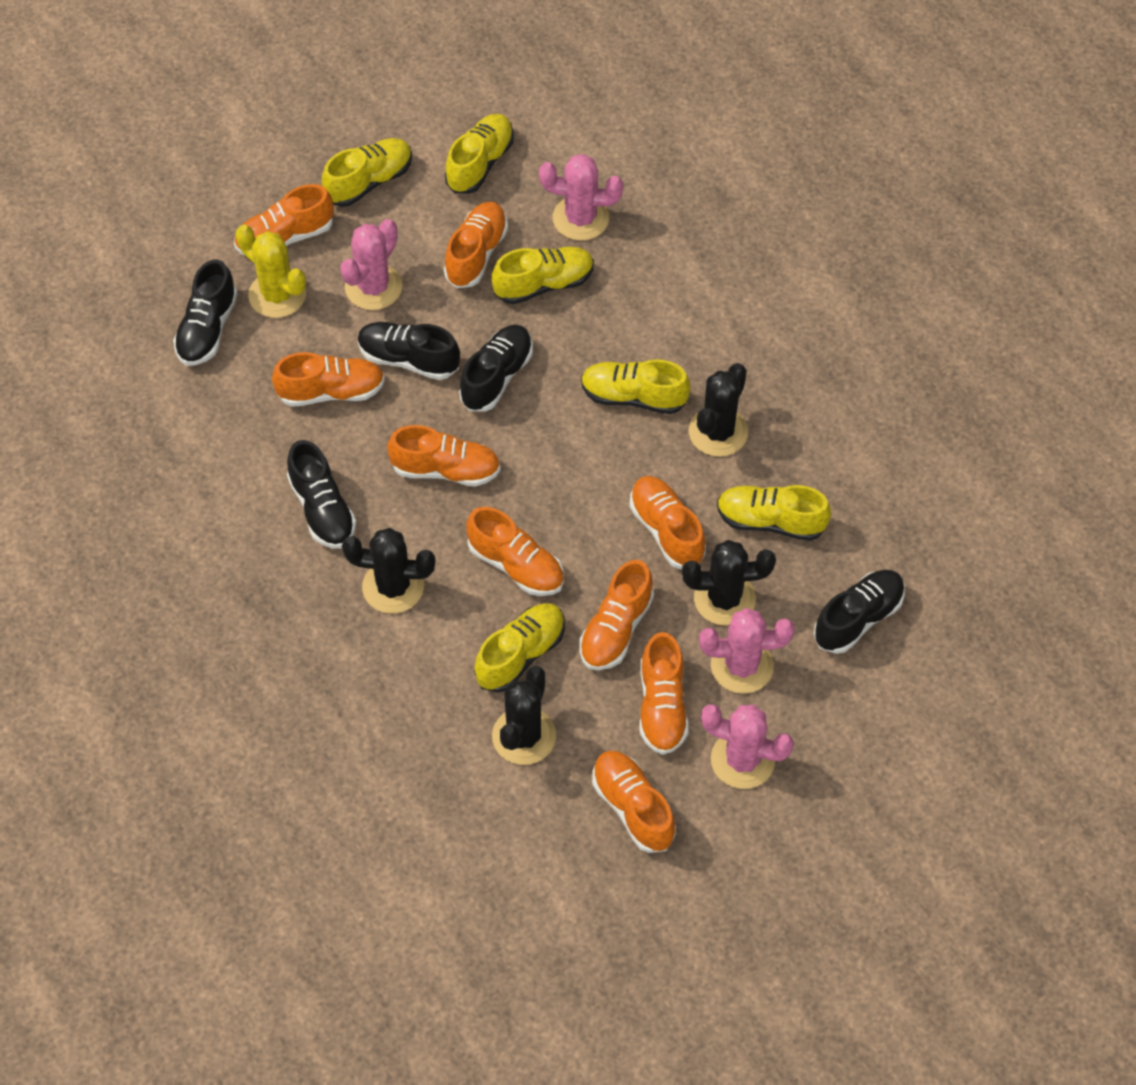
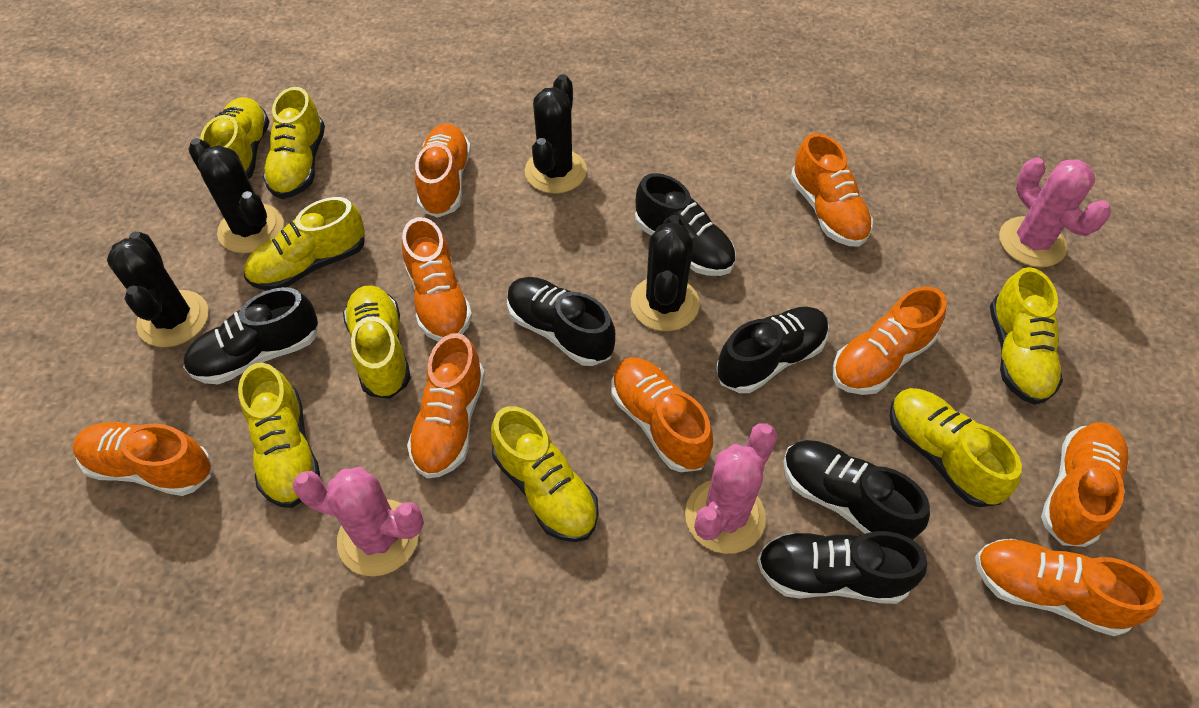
black shoe: 5 -> 6
pink cactus: 4 -> 3
yellow cactus: 1 -> 0
yellow shoe: 6 -> 8

